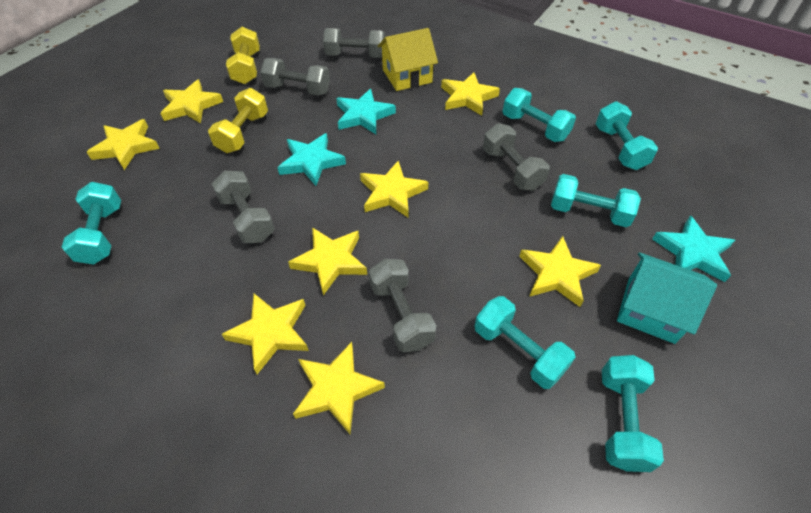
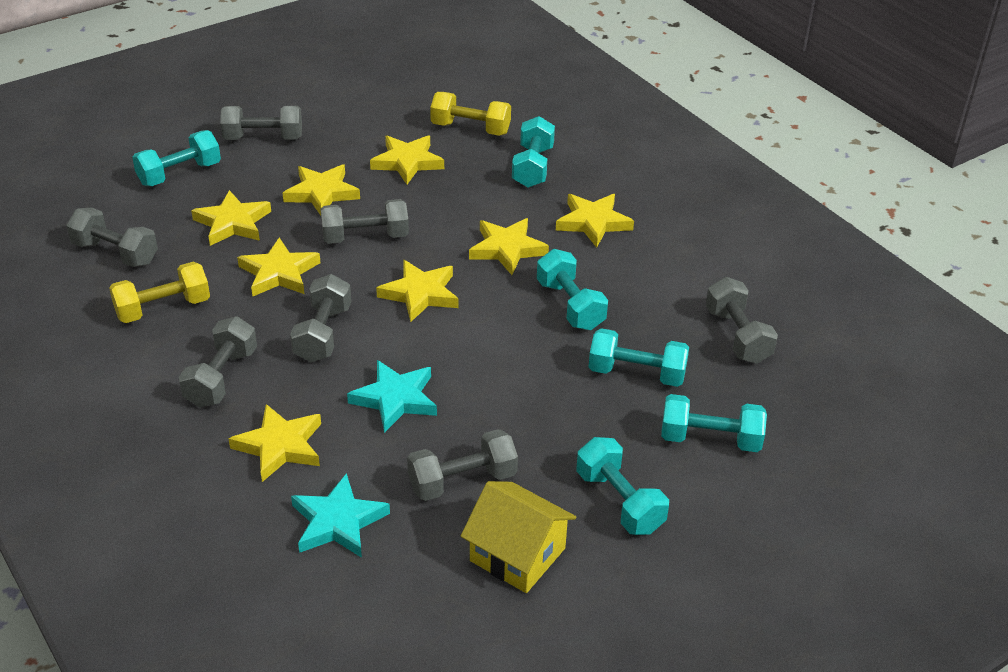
grey dumbbell: 5 -> 7
turquoise house: 1 -> 0
turquoise star: 3 -> 2

